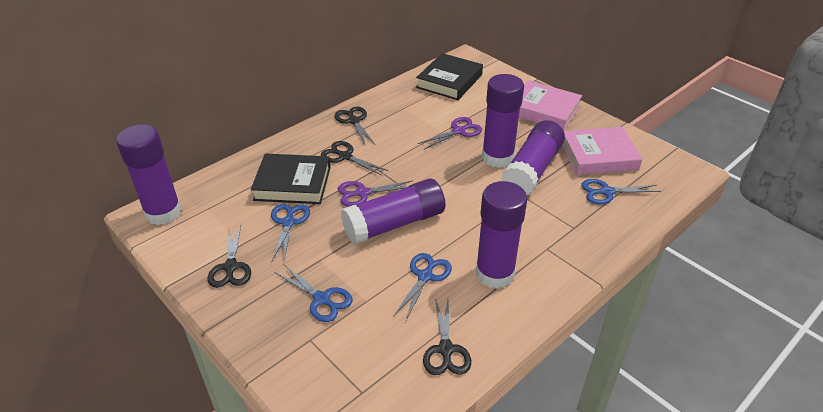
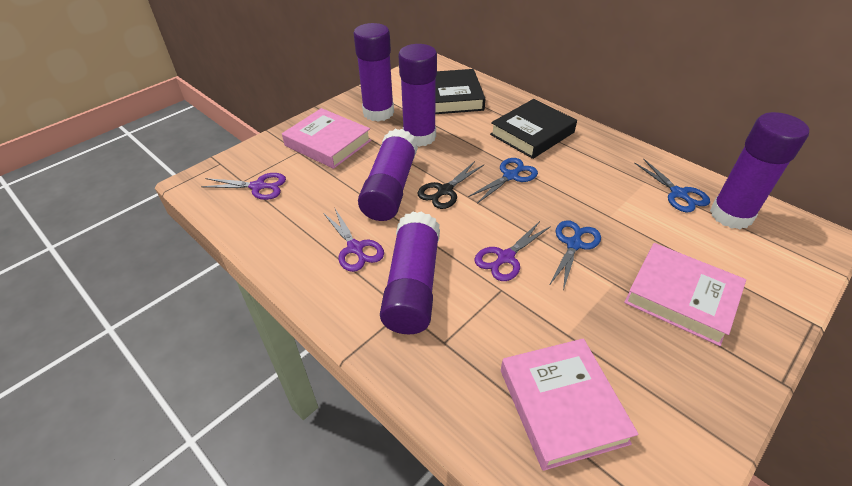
black scissors: 4 -> 1
blue scissors: 4 -> 3
pink book: 2 -> 3
purple scissors: 2 -> 3

